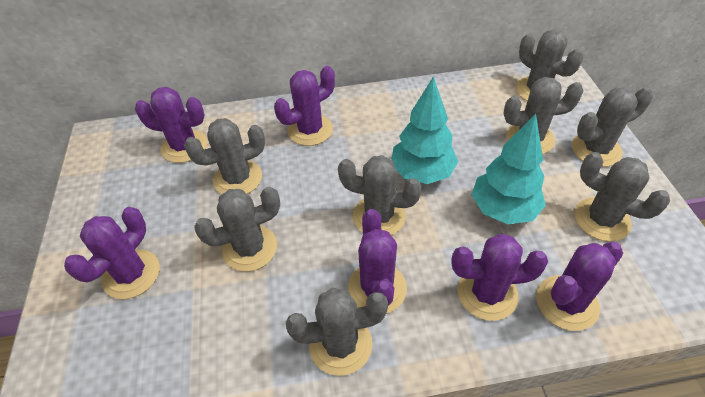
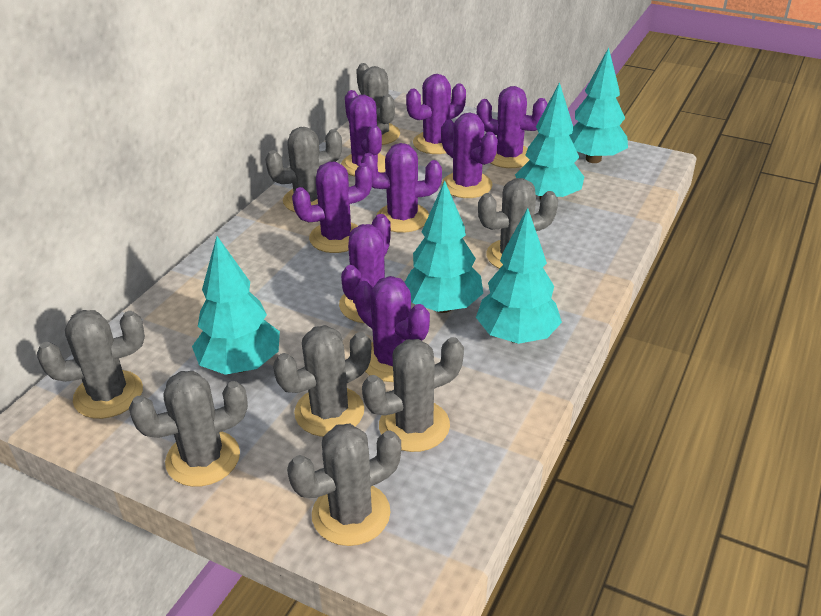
purple cactus: 6 -> 8
turquoise tree: 2 -> 5

